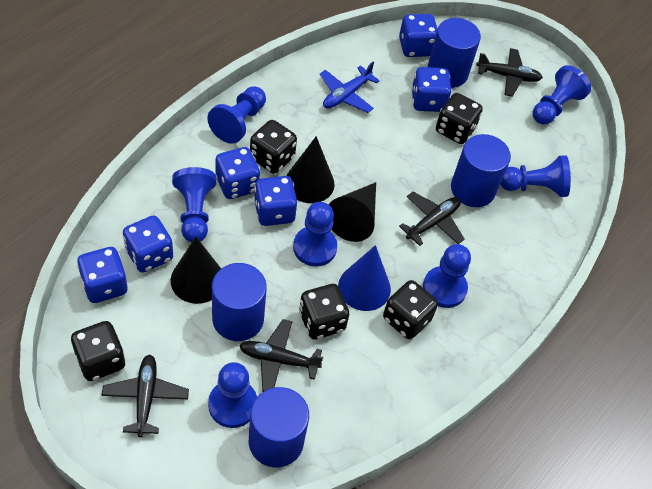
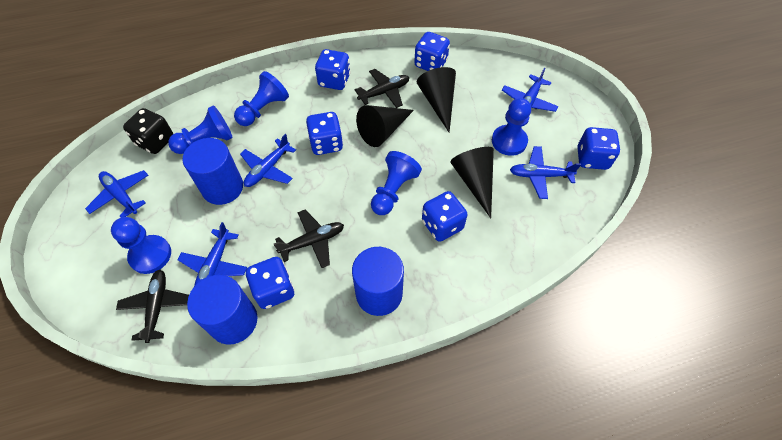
black dice: 5 -> 1
black plane: 4 -> 3
blue cone: 1 -> 0
blue cylinder: 4 -> 3
blue pawn: 7 -> 5
blue plane: 1 -> 5

